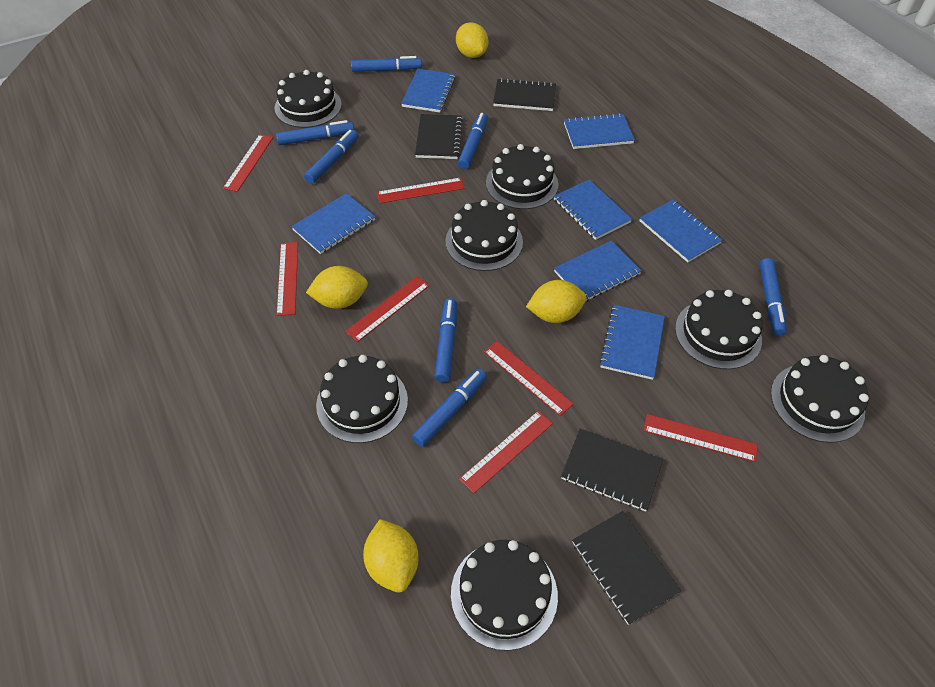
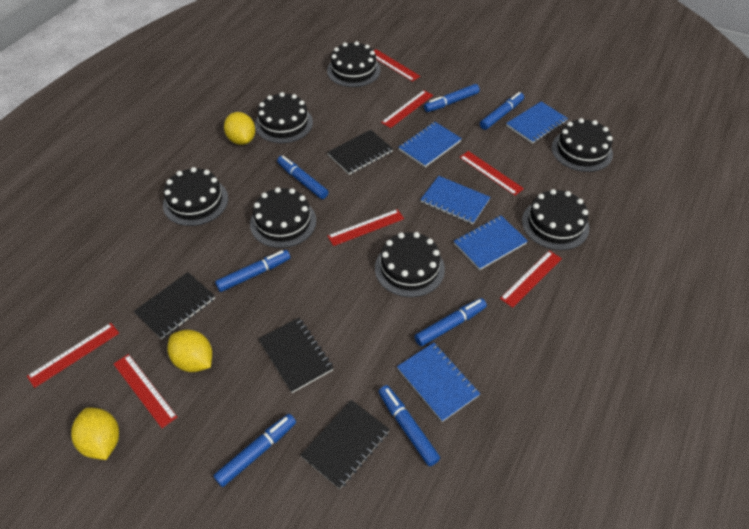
blue notebook: 7 -> 5
yellow lemon: 4 -> 3

